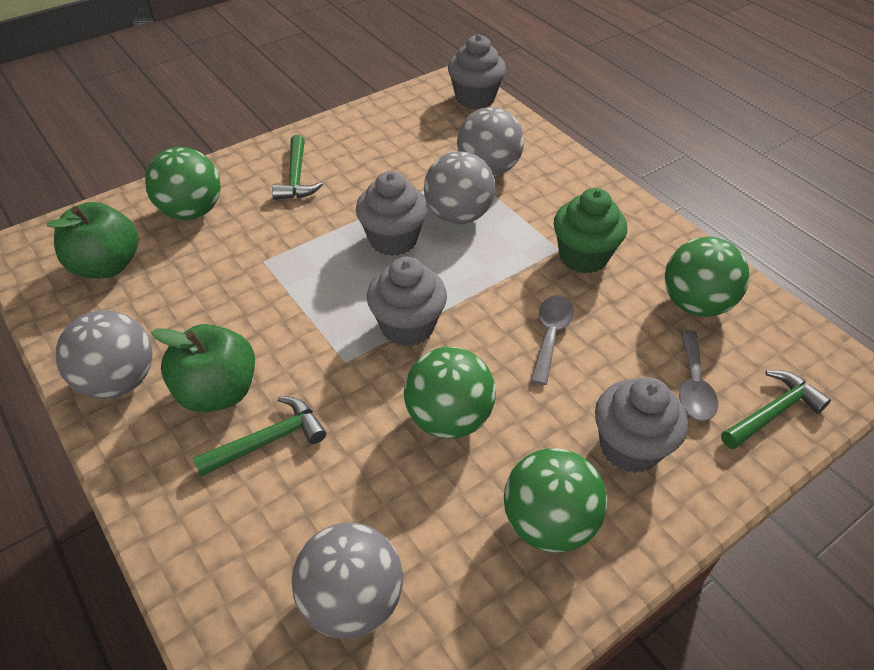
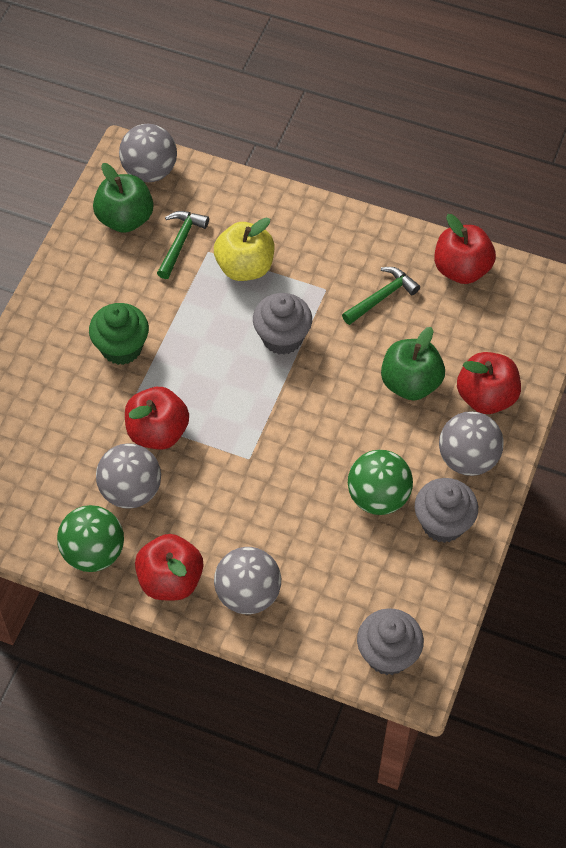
green ball: 4 -> 2
green hammer: 3 -> 2
grey cupcake: 4 -> 3
grey spoon: 2 -> 0
red apple: 0 -> 4
yellow apple: 0 -> 1

